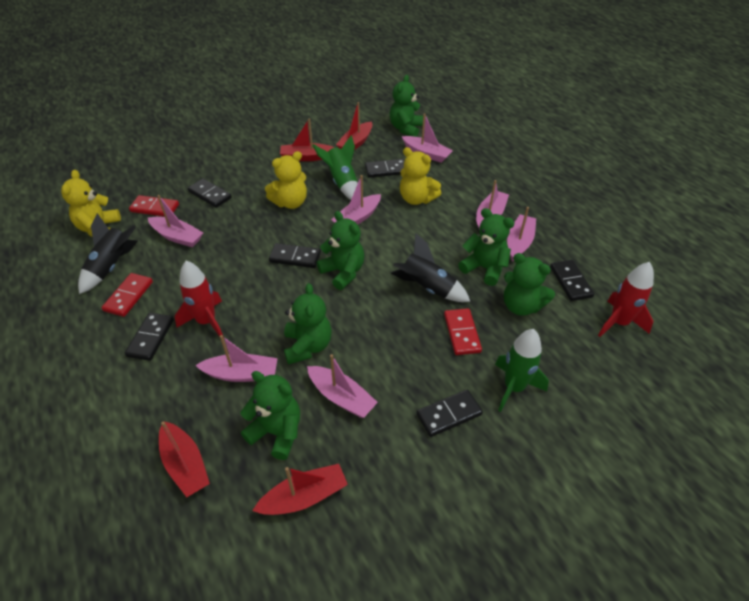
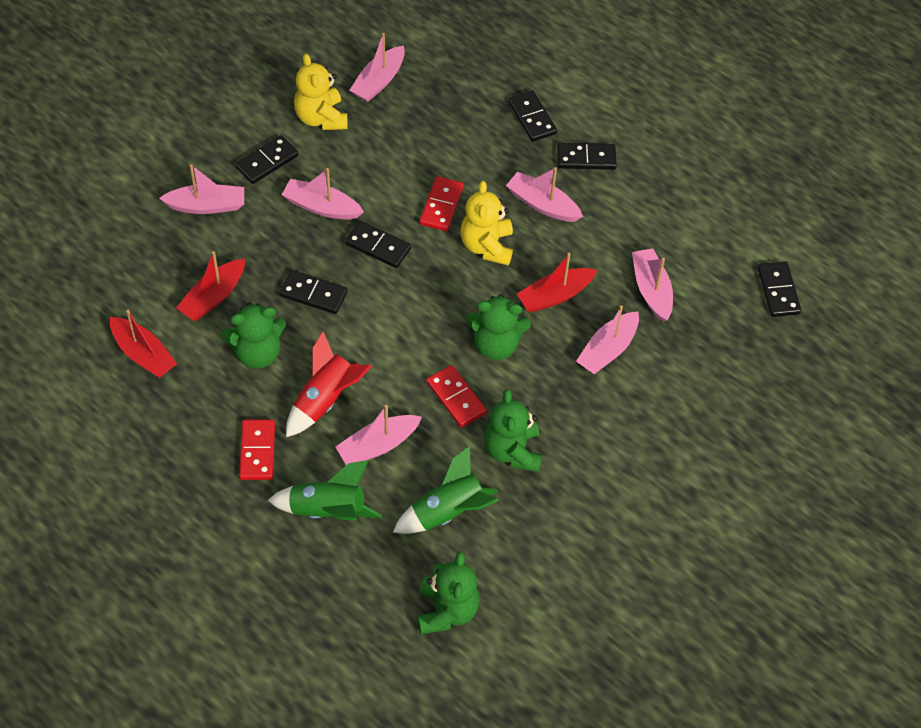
black rocket: 2 -> 0
green teddy bear: 6 -> 4
red boat: 4 -> 3
red rocket: 2 -> 1
yellow teddy bear: 3 -> 2

